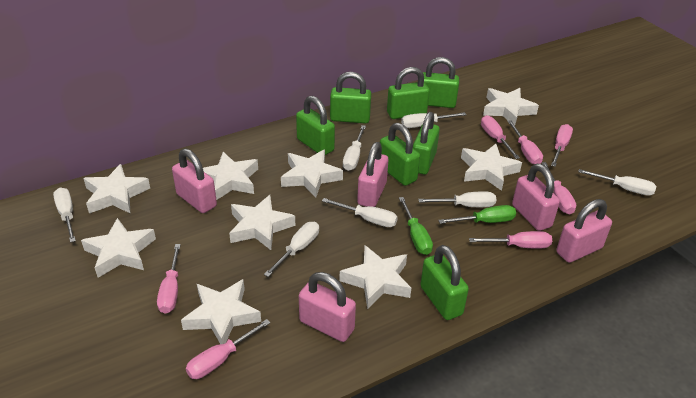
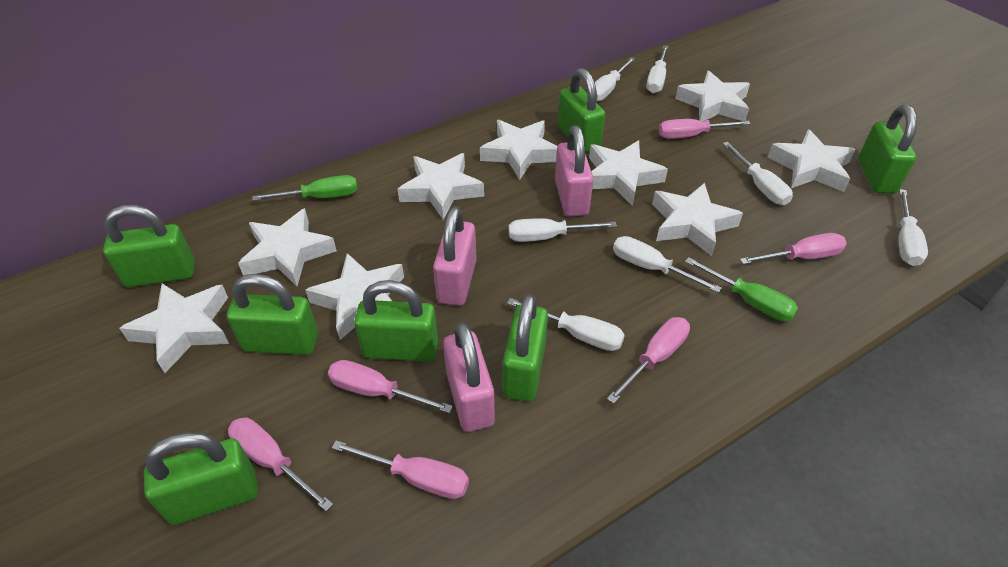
pink padlock: 5 -> 3
pink screwdriver: 7 -> 6

